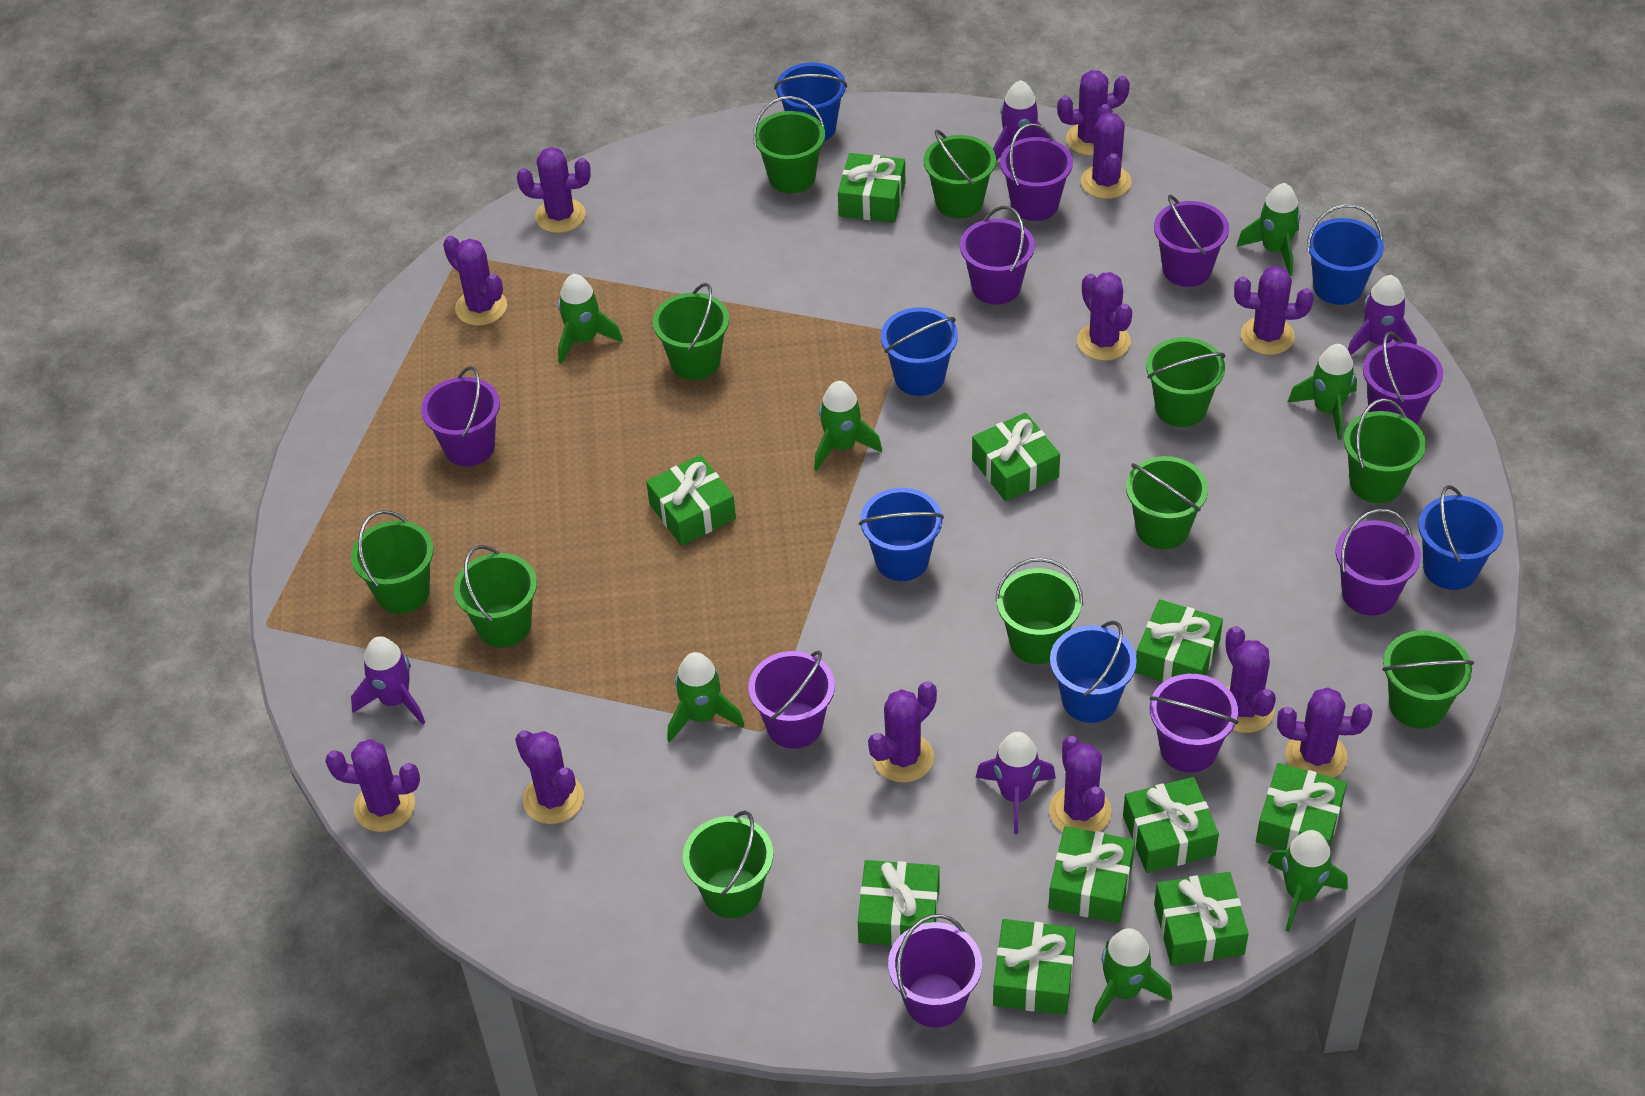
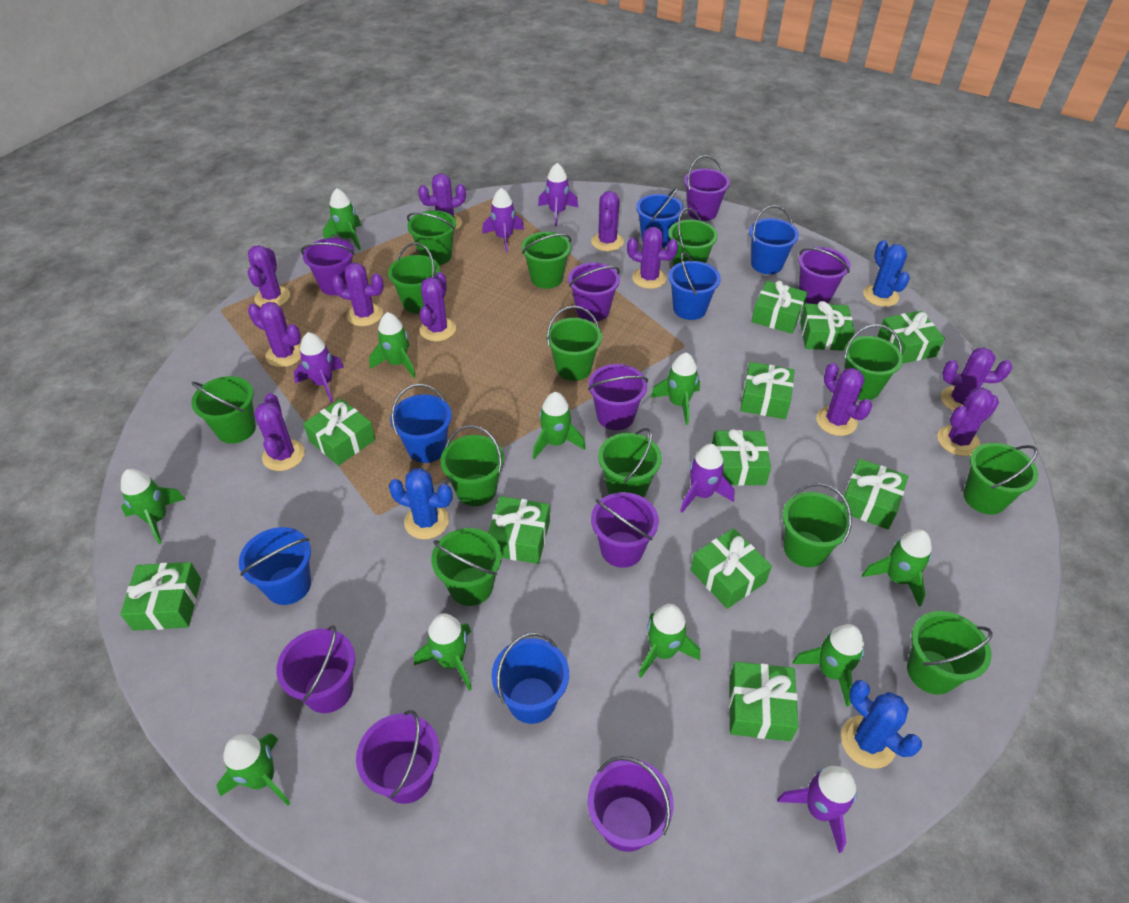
blue cactus: 0 -> 3
green bucket: 11 -> 13
green gift: 10 -> 11
green rocket: 7 -> 10
purple cactus: 12 -> 11
purple rocket: 4 -> 5

